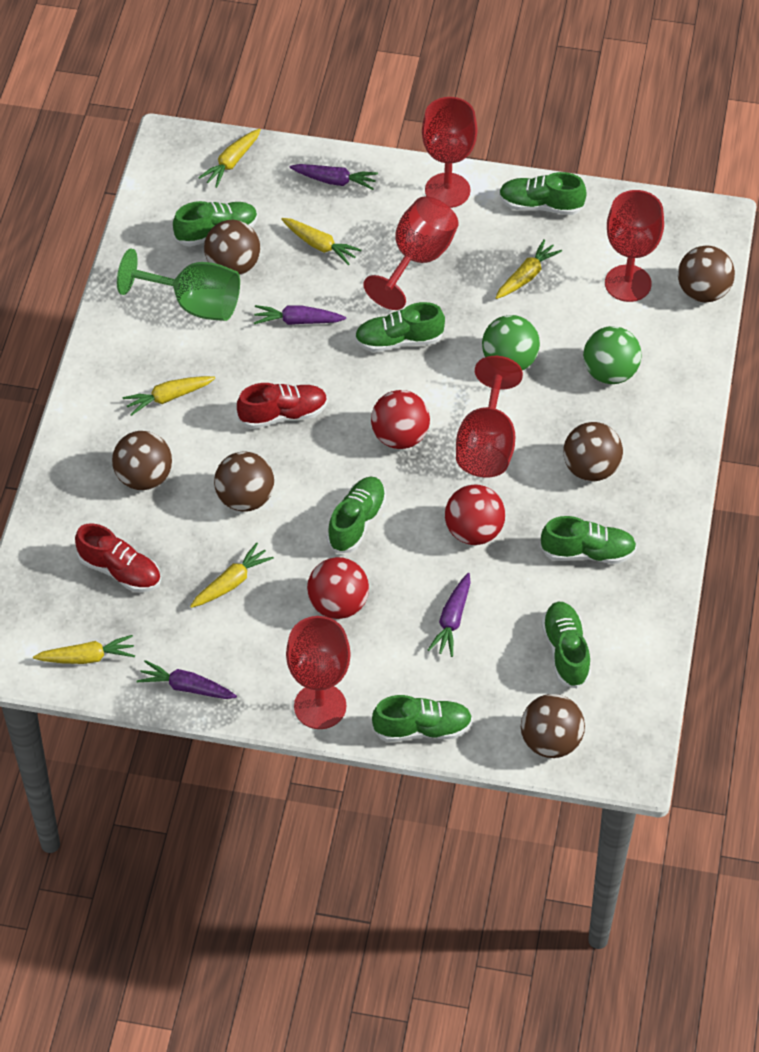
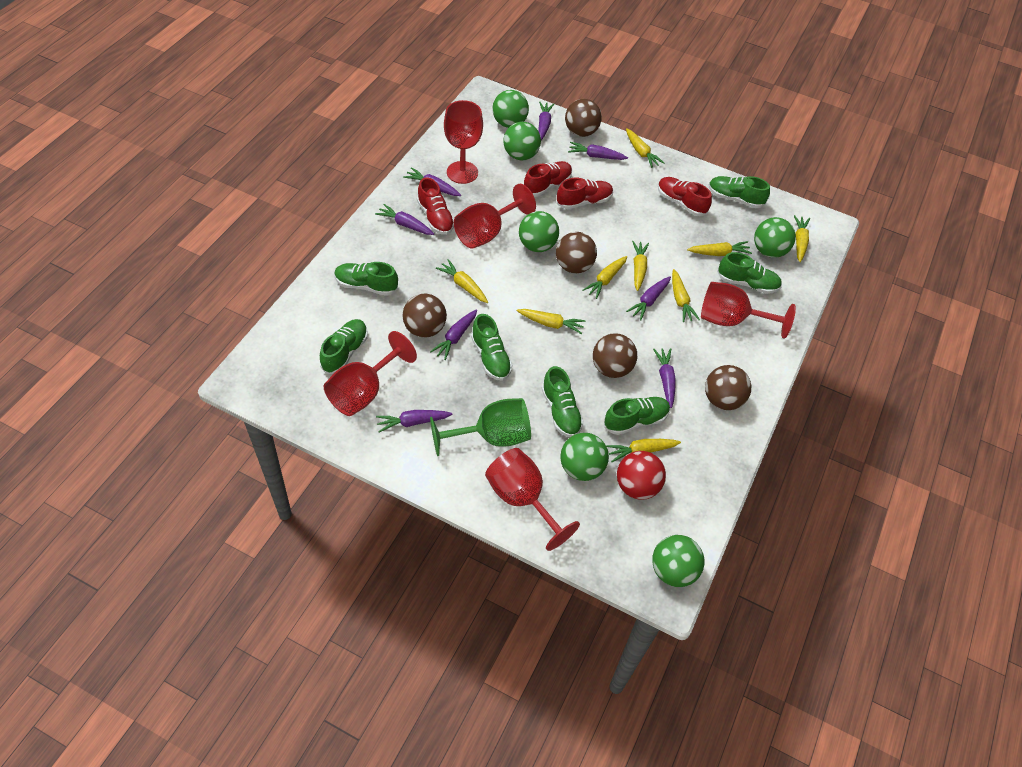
brown ball: 6 -> 5
green ball: 2 -> 6
purple carrot: 4 -> 8
red ball: 3 -> 1
red shoe: 2 -> 4
yellow carrot: 6 -> 9

